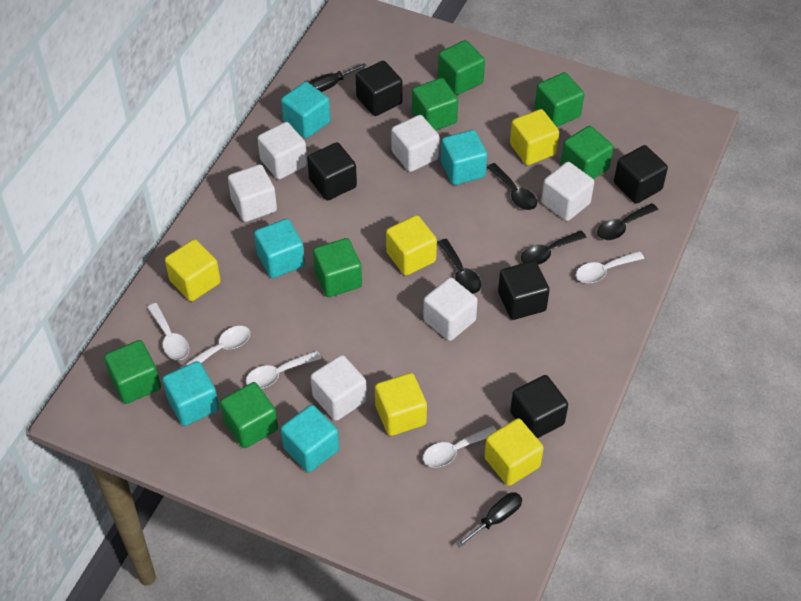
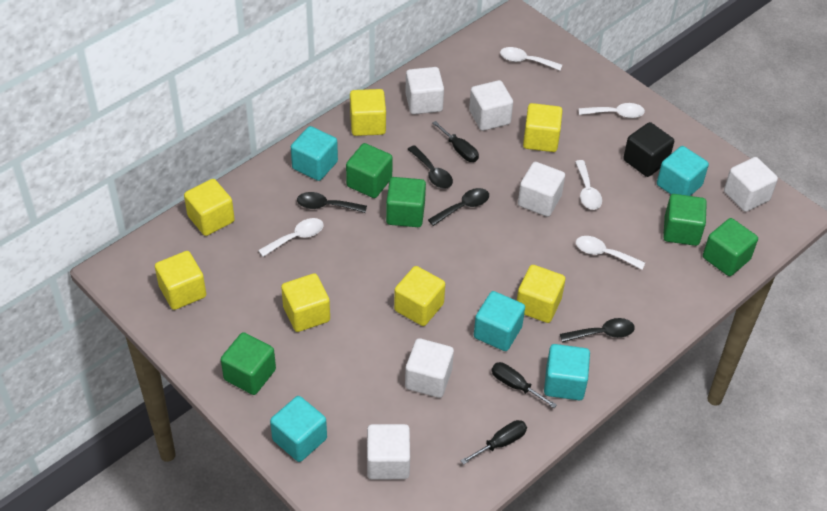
black cube: 5 -> 1
black screwdriver: 2 -> 3
green cube: 7 -> 5
yellow cube: 5 -> 7

